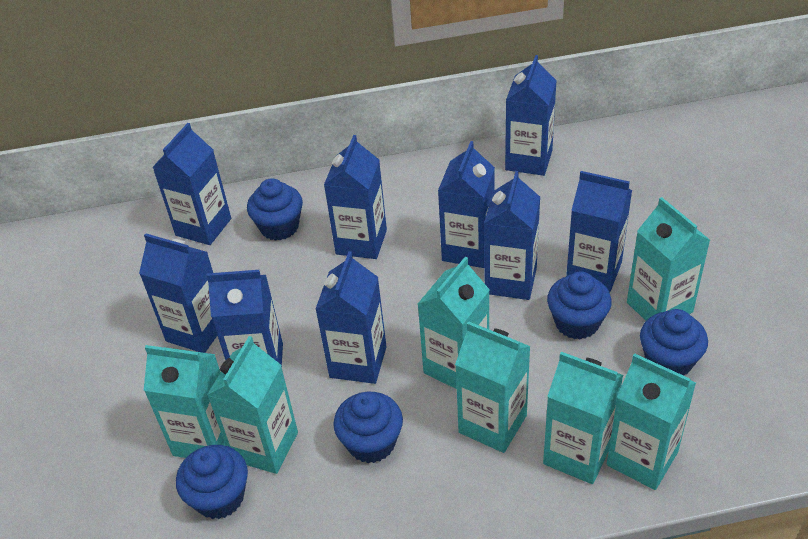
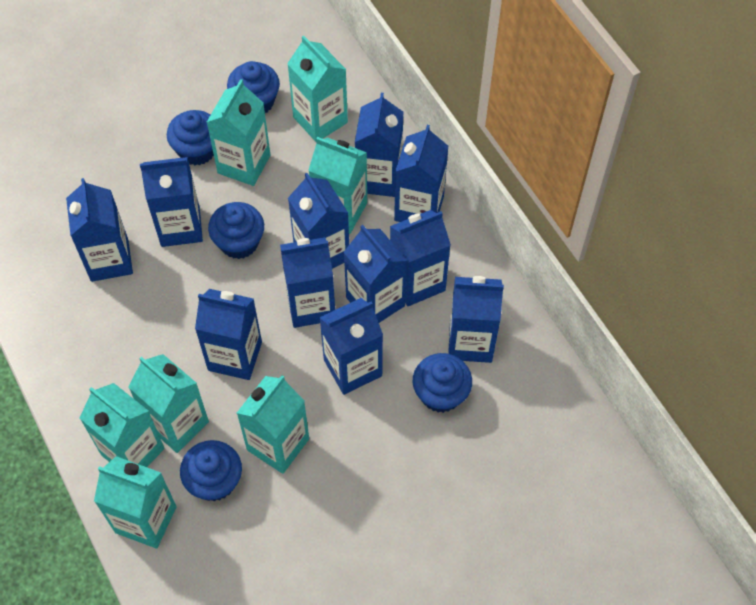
blue carton: 9 -> 11

